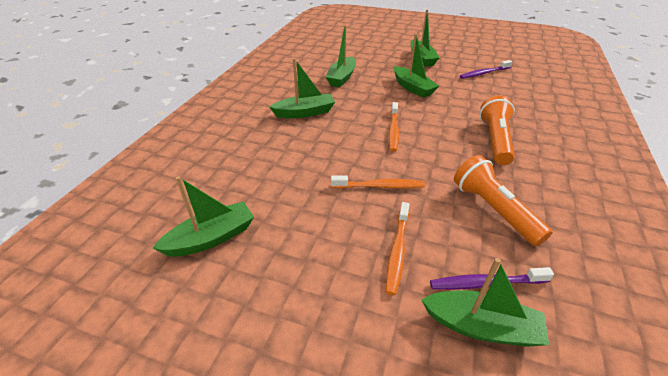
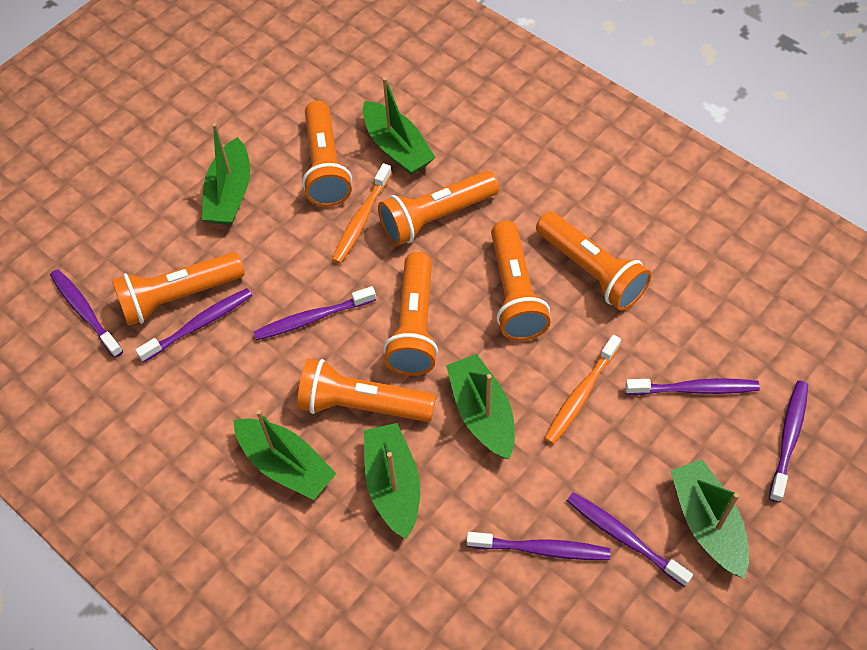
orange flashlight: 2 -> 7
orange toothbrush: 3 -> 2
purple toothbrush: 2 -> 7

